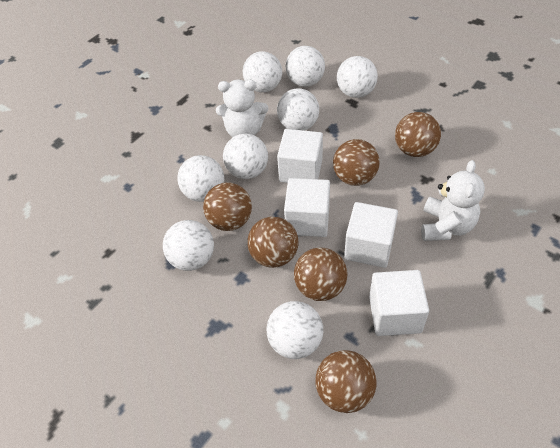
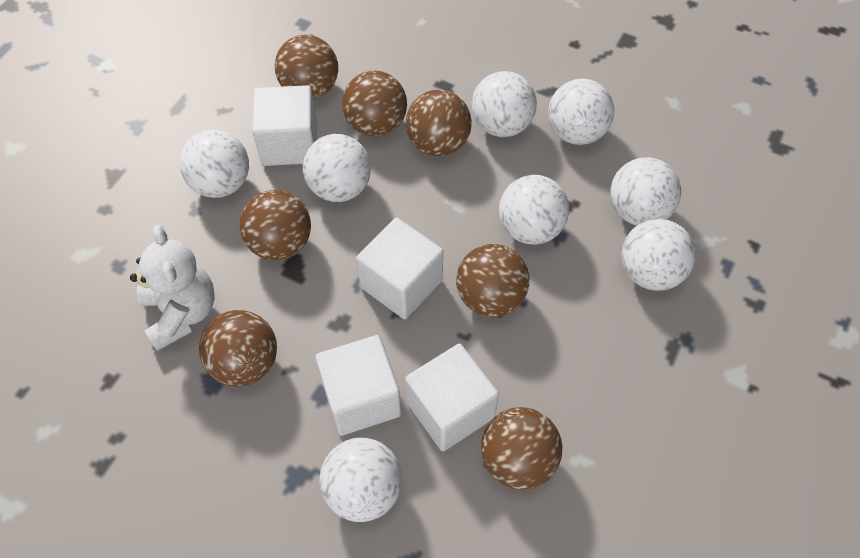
brown ball: 6 -> 7
white teddy bear: 2 -> 1

